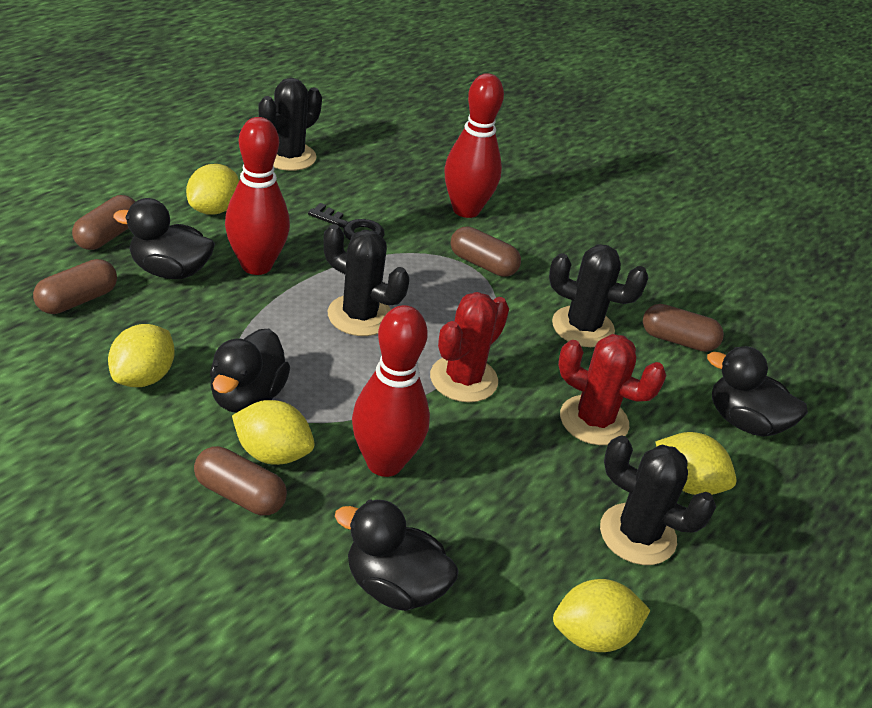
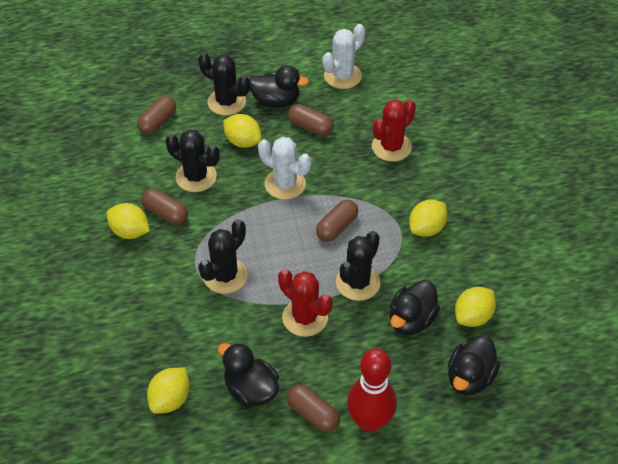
black key: 1 -> 0
red bowling pin: 3 -> 1
white cactus: 0 -> 2

